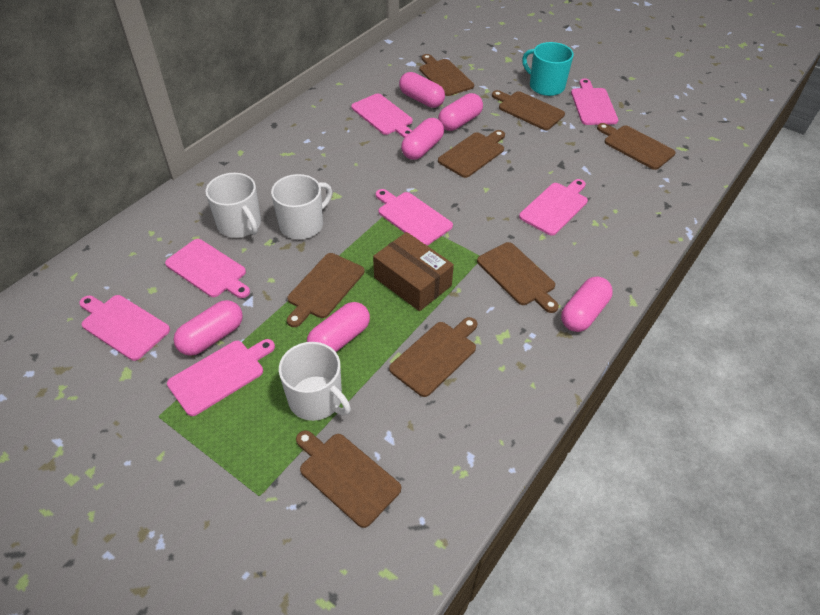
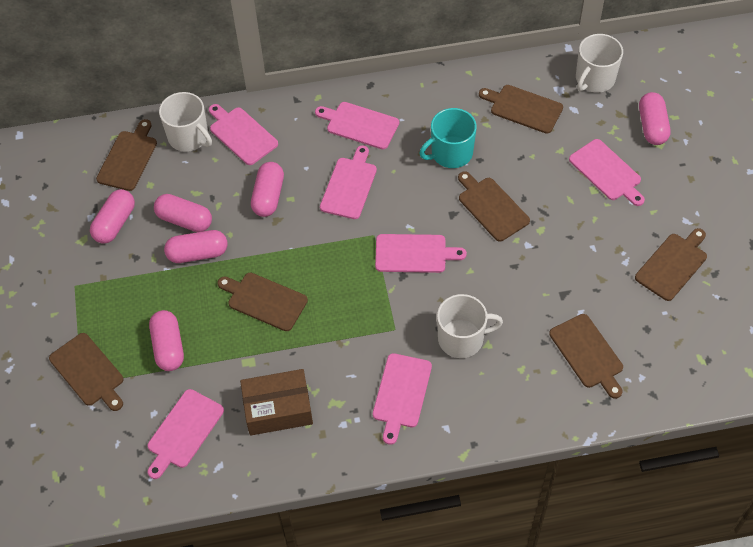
brown cutting board: 8 -> 7

